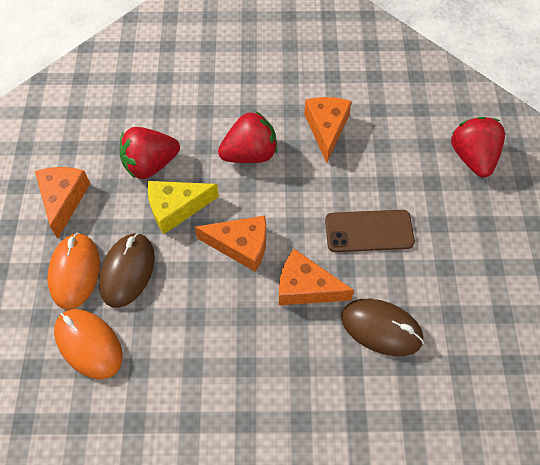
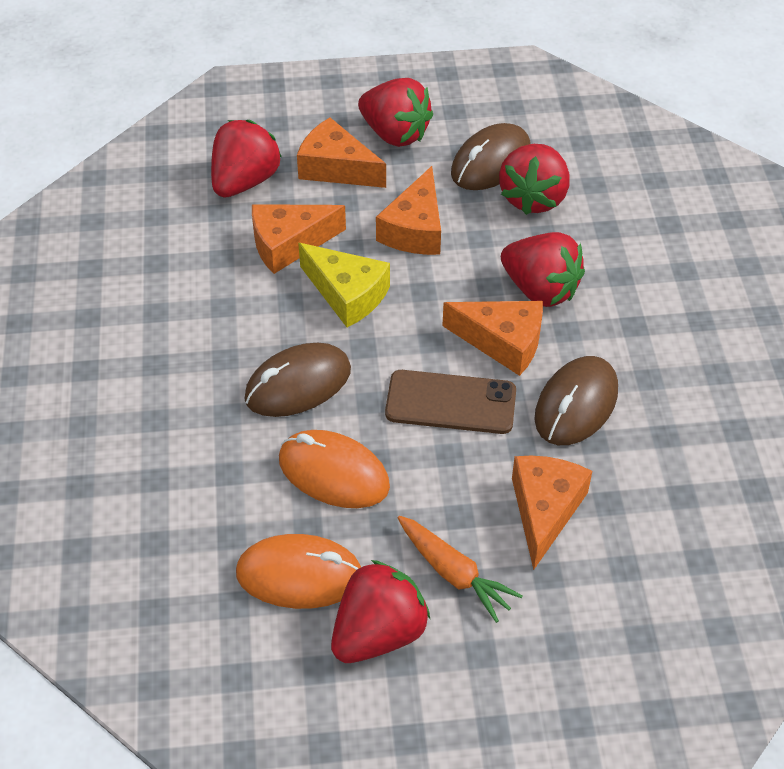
brown mouse: 2 -> 3
orange carrot: 0 -> 1
orange cheese: 4 -> 5
red strawberry: 3 -> 5

